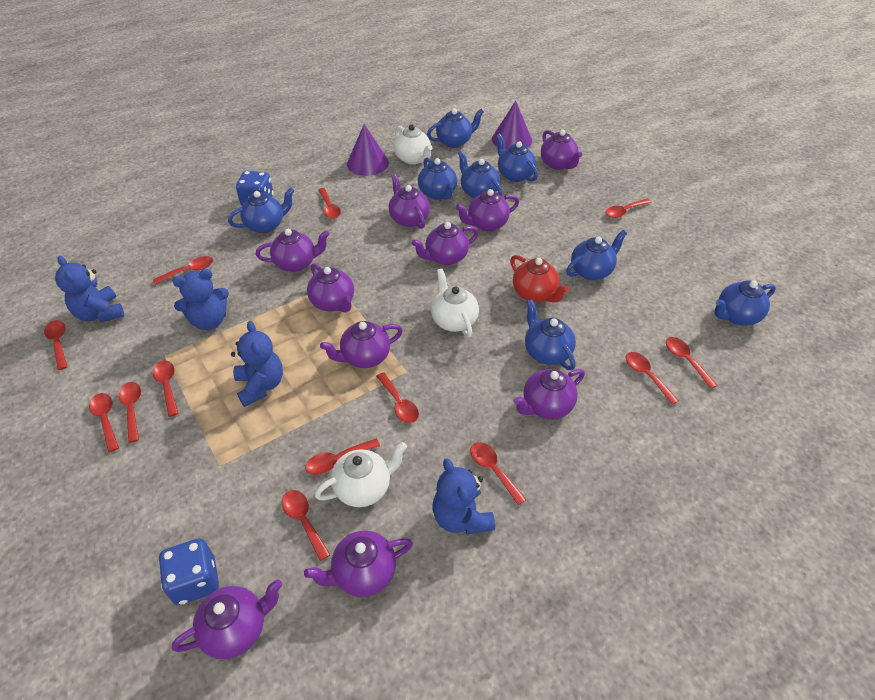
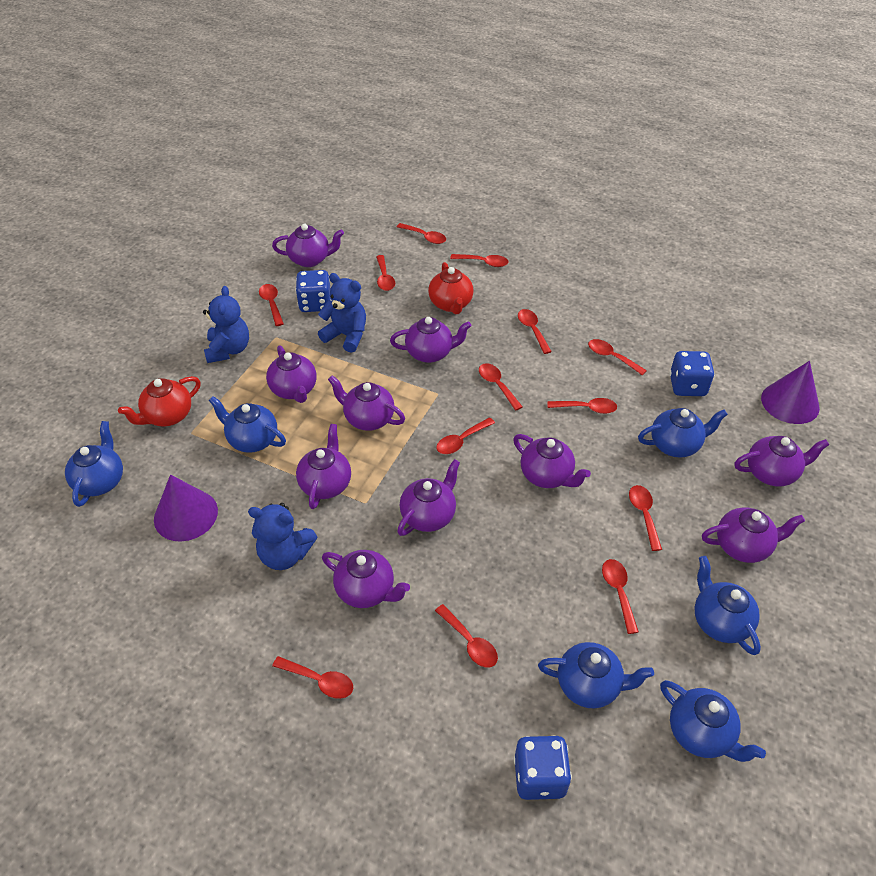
blue dice: 2 -> 3
blue teapot: 8 -> 6
blue teddy bear: 4 -> 3
red teapot: 1 -> 2
white teapot: 3 -> 0

